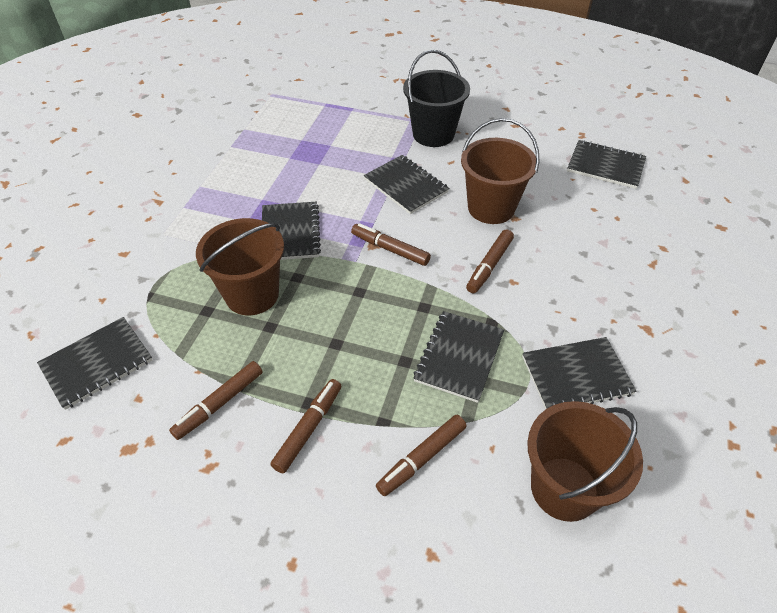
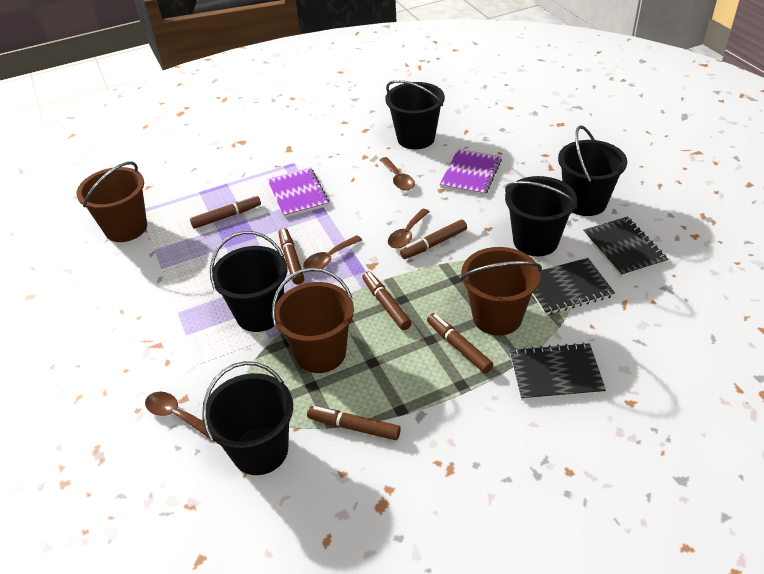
black bucket: 1 -> 5
black notebook: 6 -> 3
brown marker: 5 -> 6
brown spoon: 0 -> 4
purple notebook: 0 -> 2

